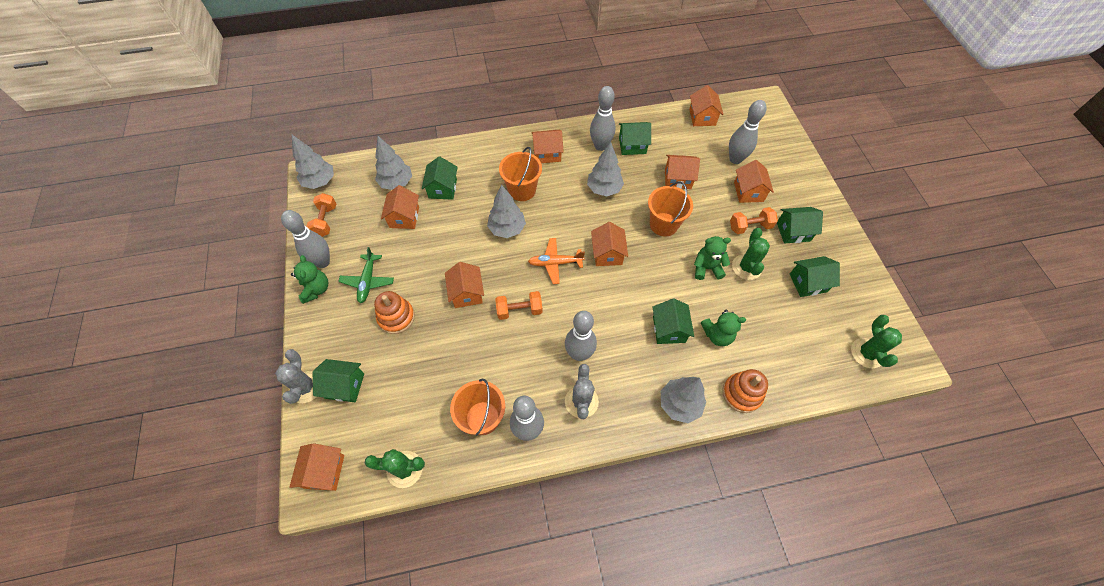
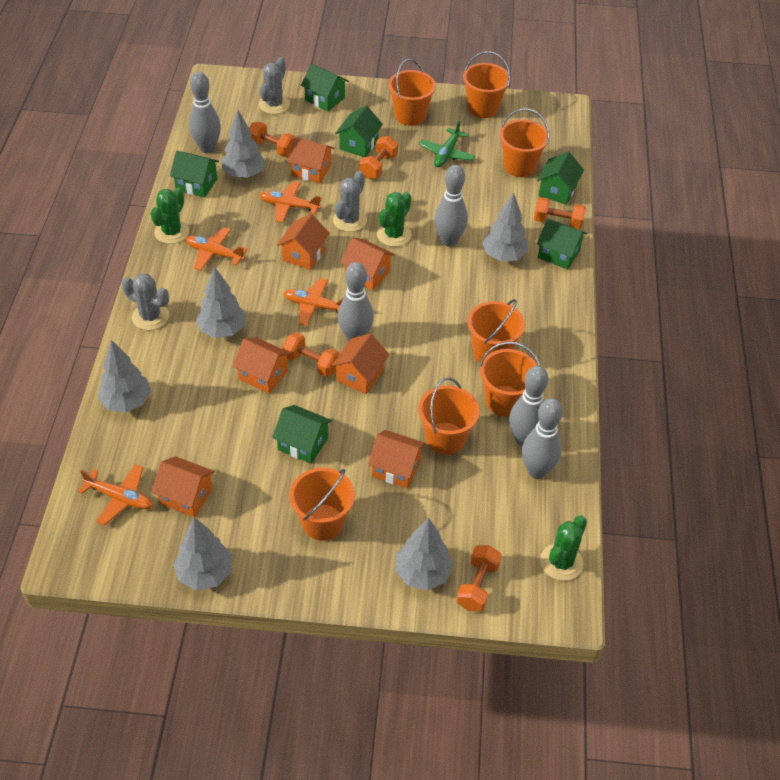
green teddy bear: 3 -> 0
grey cactus: 2 -> 3
grey tree: 5 -> 6
orange bucket: 3 -> 7
orange dumbbell: 3 -> 5
orange house: 8 -> 7
orange plane: 1 -> 4
orange stacking toy: 2 -> 0

